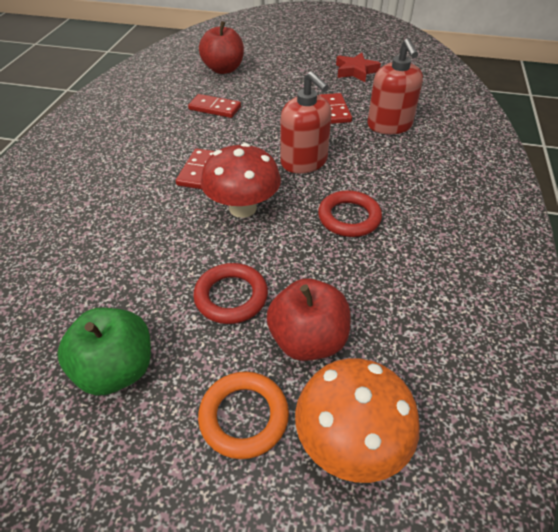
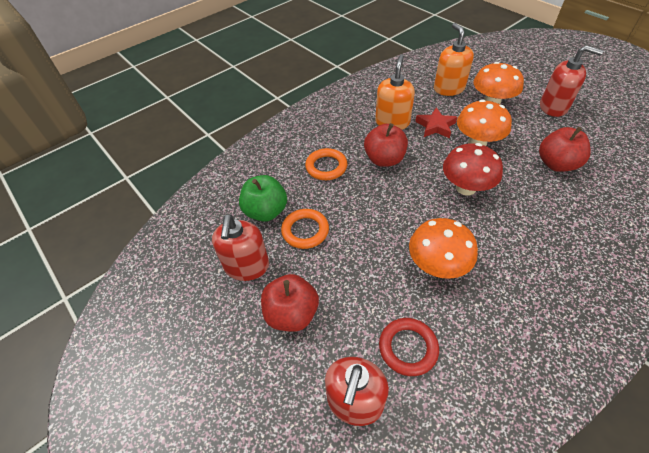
orange mushroom: 1 -> 3
orange ring: 1 -> 2
orange soap dispenser: 0 -> 2
red apple: 2 -> 3
red domino: 3 -> 0
red ring: 2 -> 1
red soap dispenser: 2 -> 3

